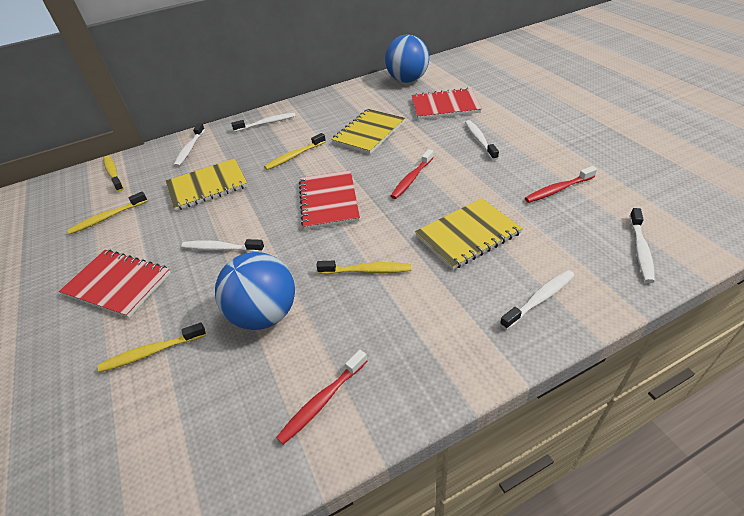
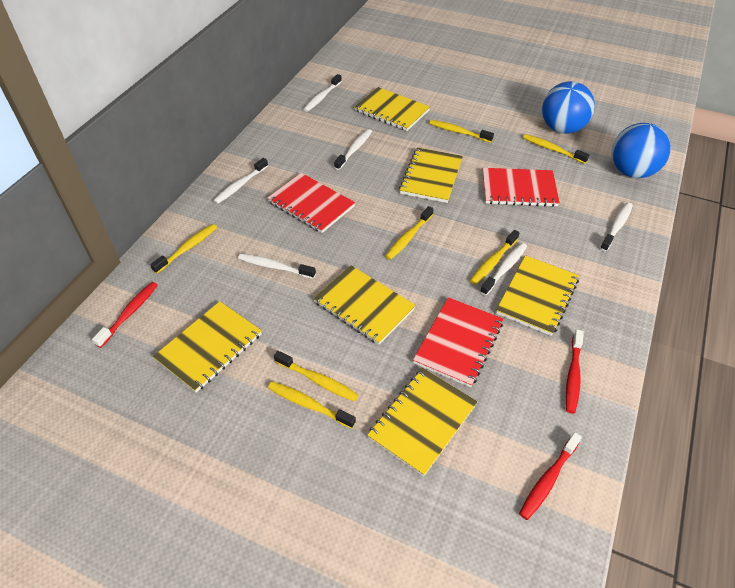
yellow notebook: 3 -> 6
yellow toothbrush: 5 -> 7

